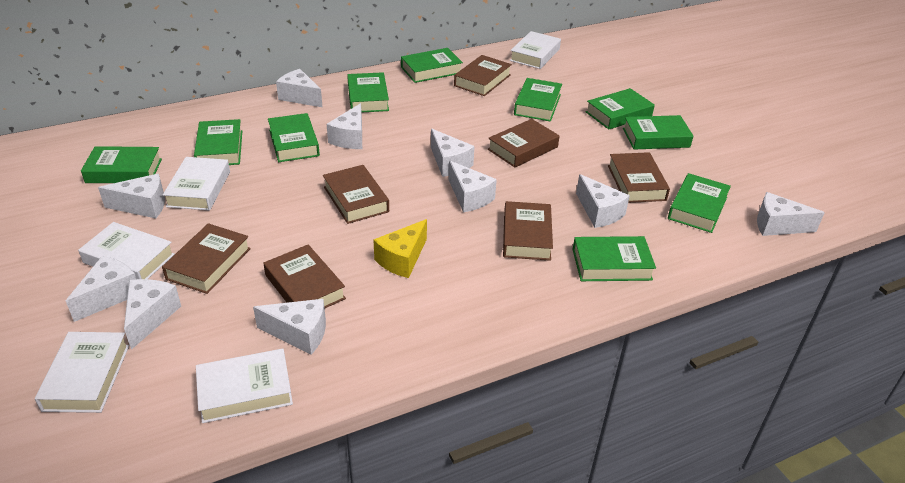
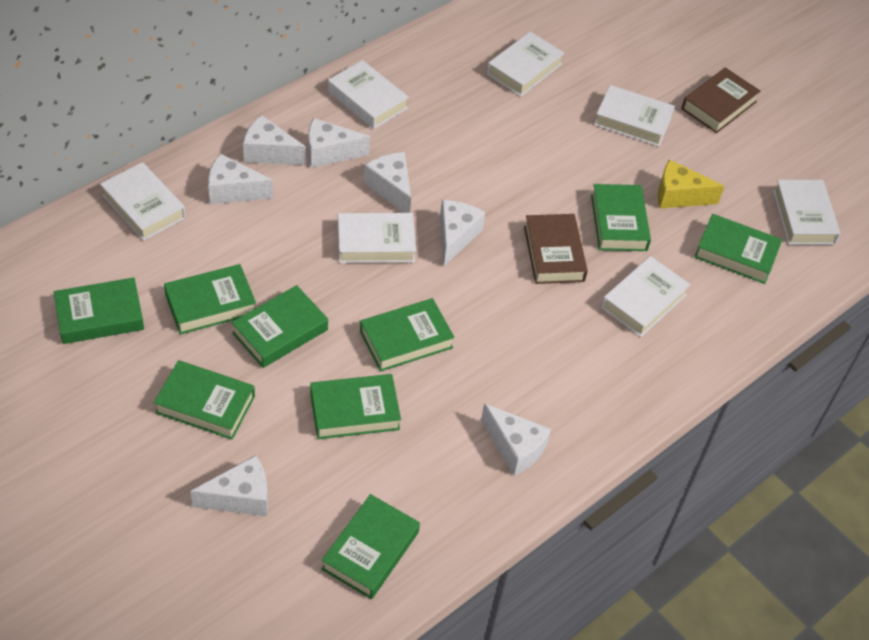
brown book: 7 -> 2
green book: 10 -> 9
white book: 5 -> 7
white cheese: 10 -> 7

